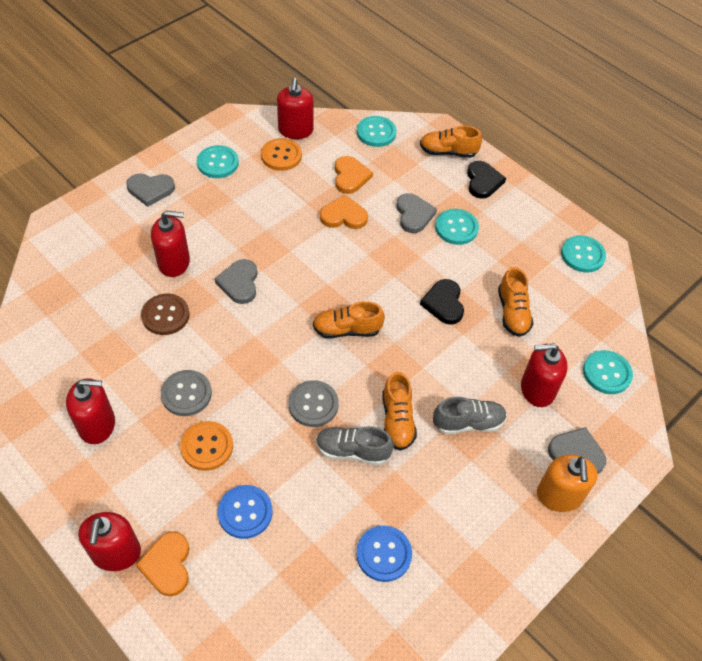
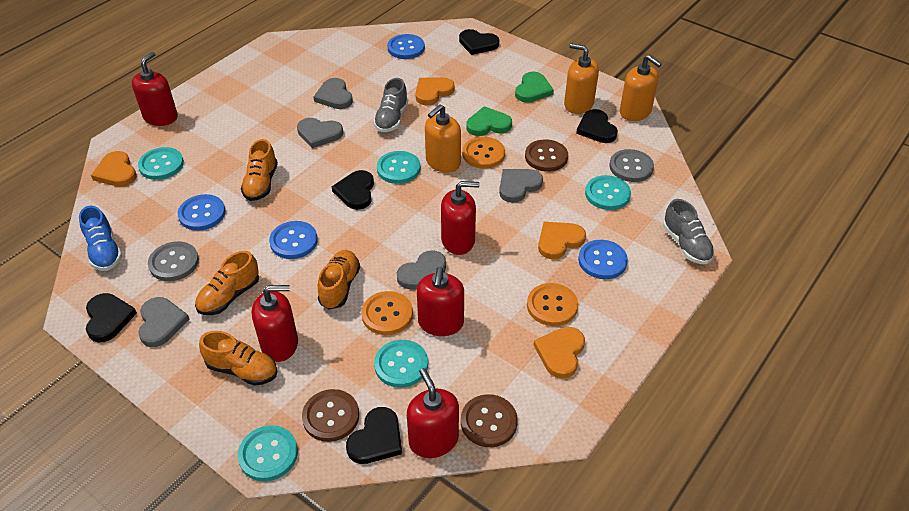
black heart: 2 -> 5
blue button: 2 -> 4
blue shoe: 0 -> 1
brown button: 1 -> 3
green heart: 0 -> 2
grey heart: 4 -> 5
orange button: 2 -> 3
orange heart: 3 -> 4
orange soap dispenser: 1 -> 3

